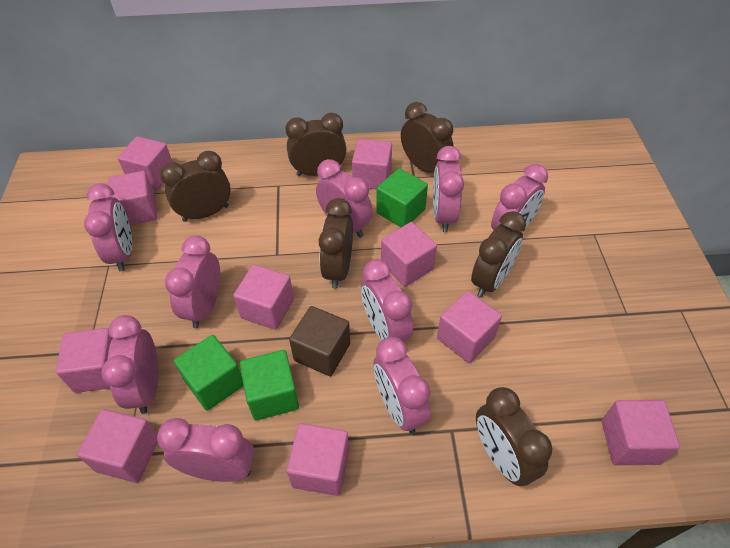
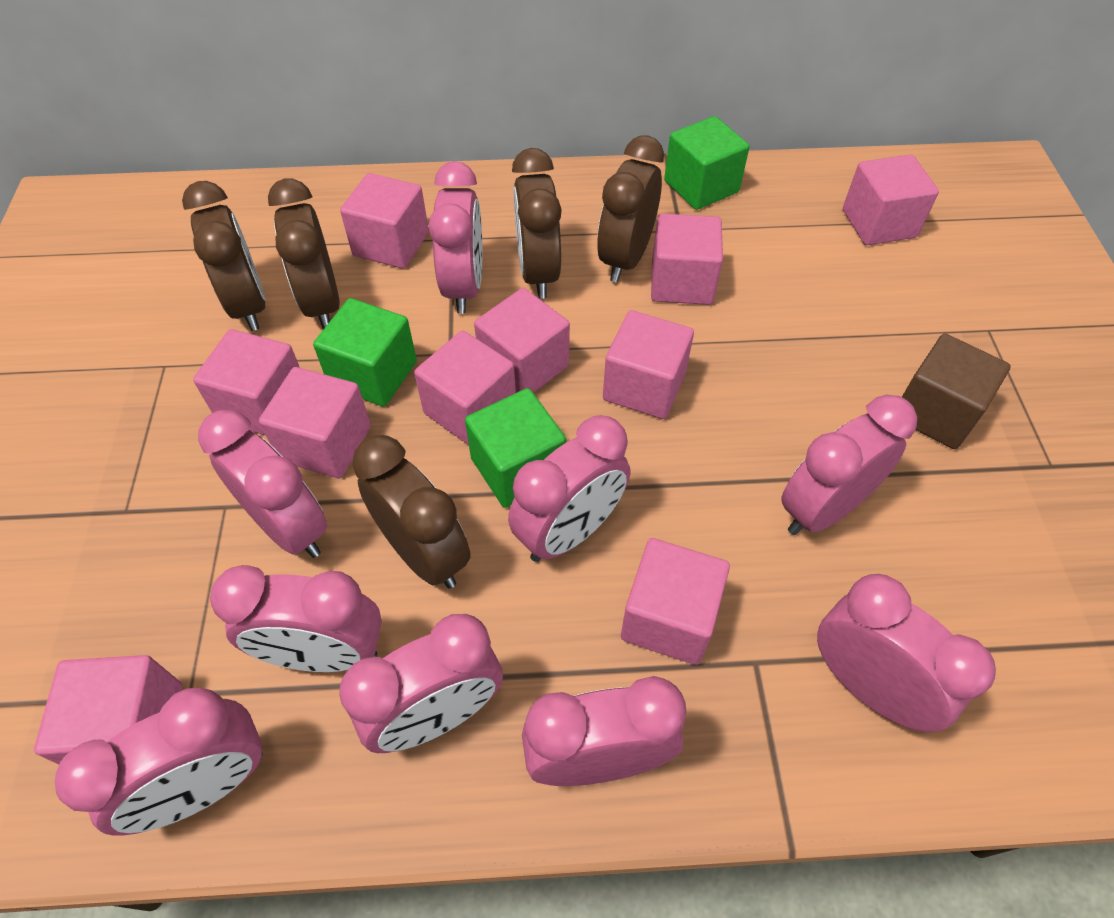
brown clock: 6 -> 5

